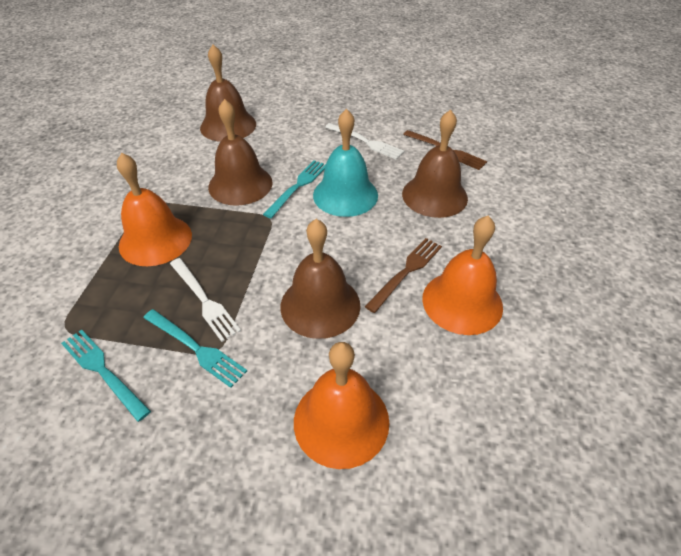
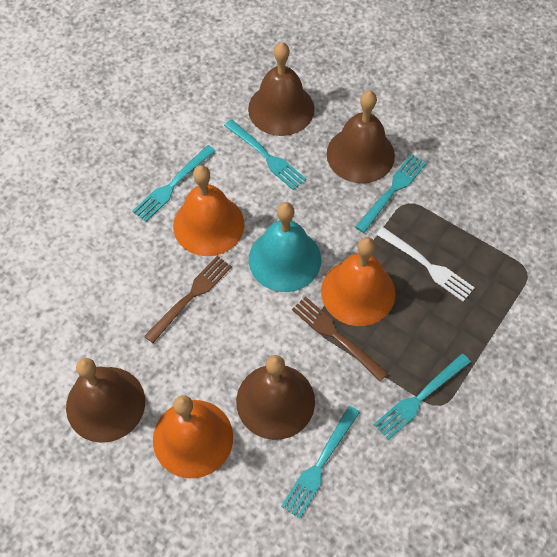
turquoise fork: 3 -> 5
white fork: 2 -> 1

